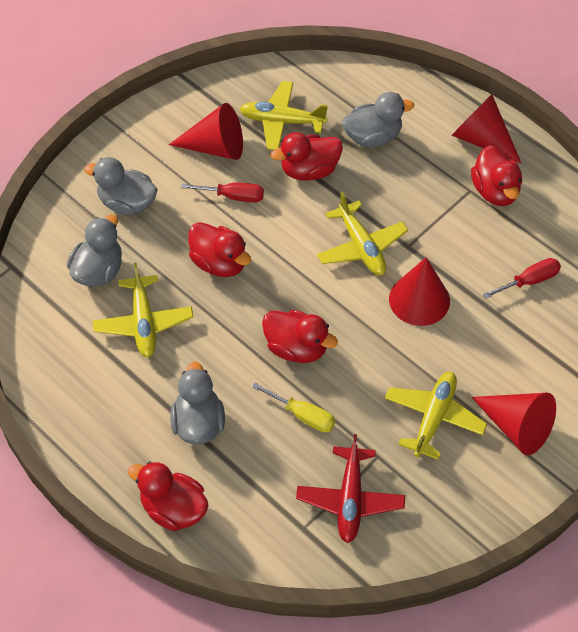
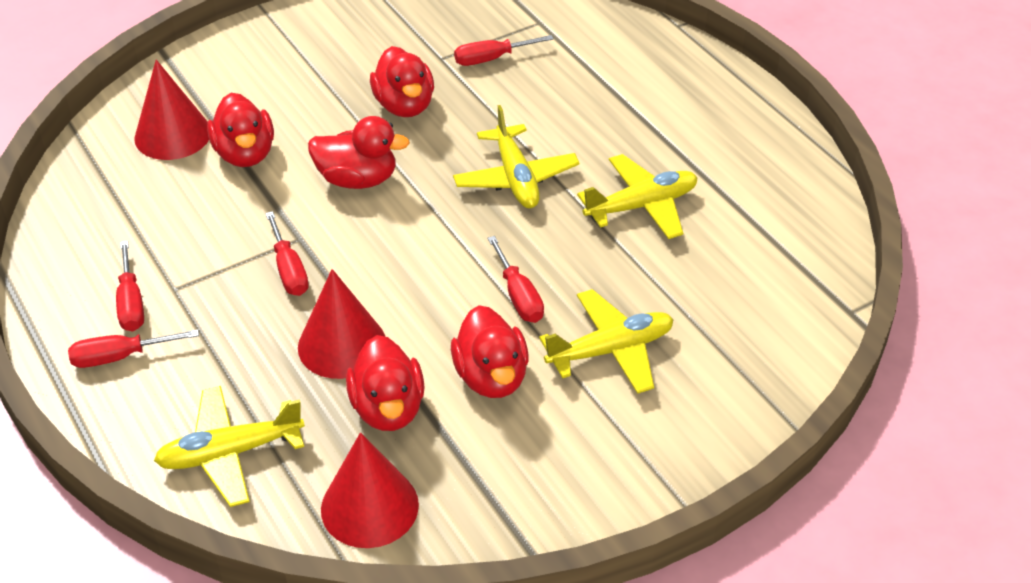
grey duck: 4 -> 0
red cone: 4 -> 3
red plane: 1 -> 0
red screwdriver: 2 -> 5
yellow screwdriver: 1 -> 0

